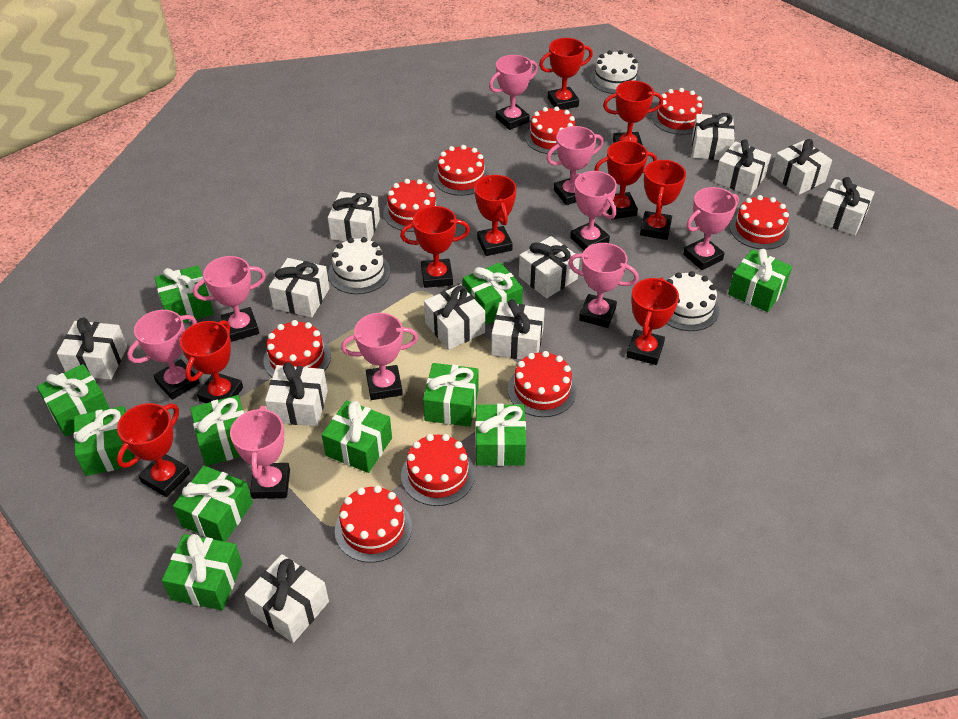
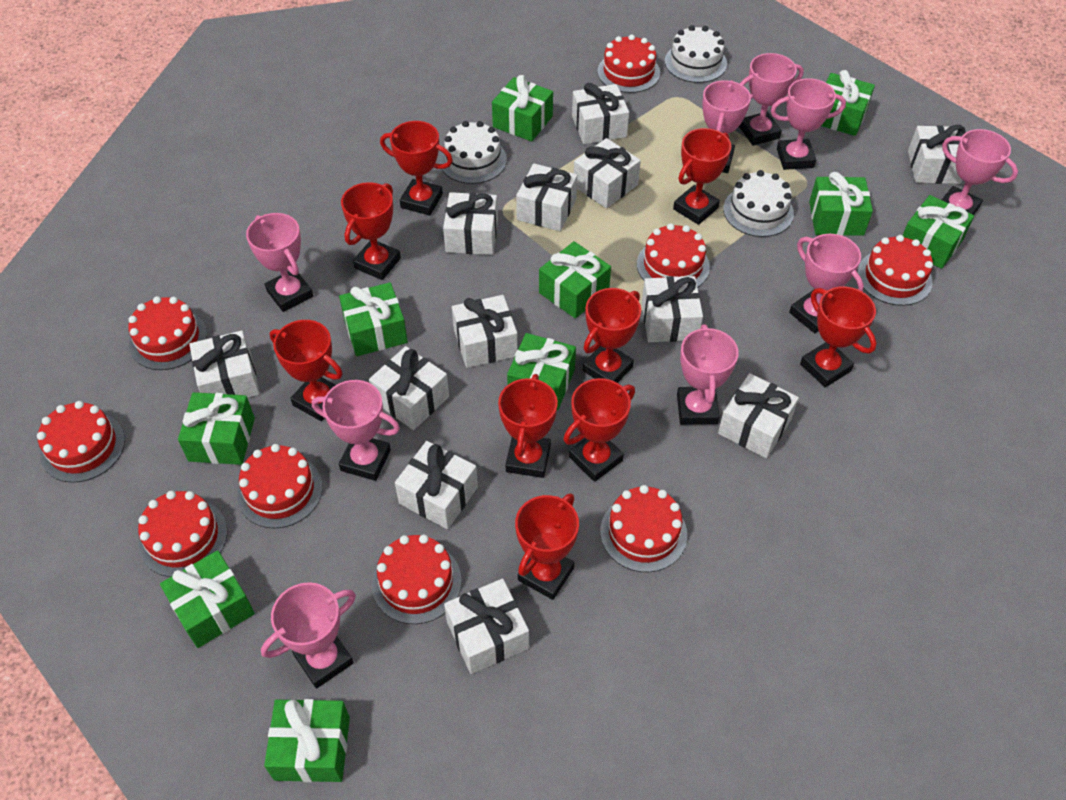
green gift: 11 -> 10

